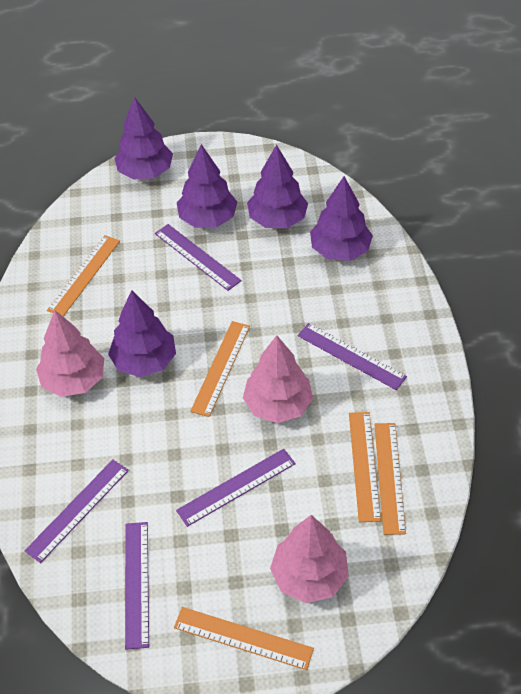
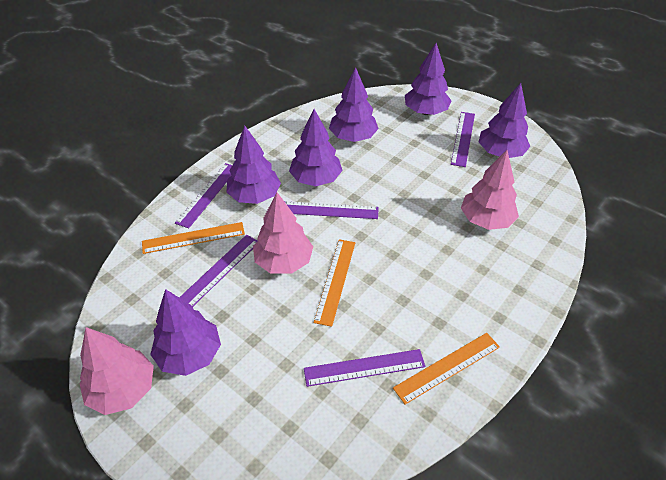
orange ruler: 5 -> 3
purple tree: 5 -> 6

